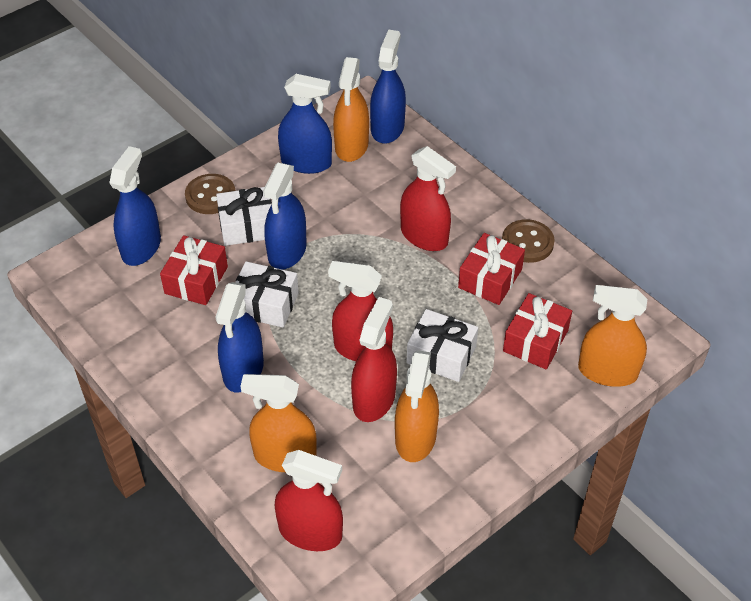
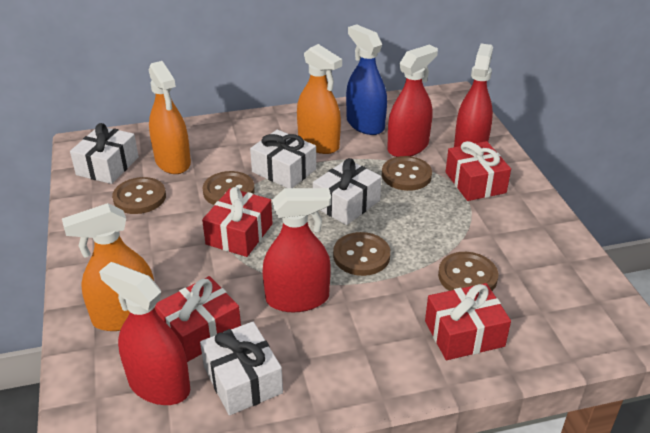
blue spray bottle: 5 -> 1
brown button: 2 -> 5
orange spray bottle: 4 -> 3
red gift: 3 -> 4
white gift: 3 -> 4

